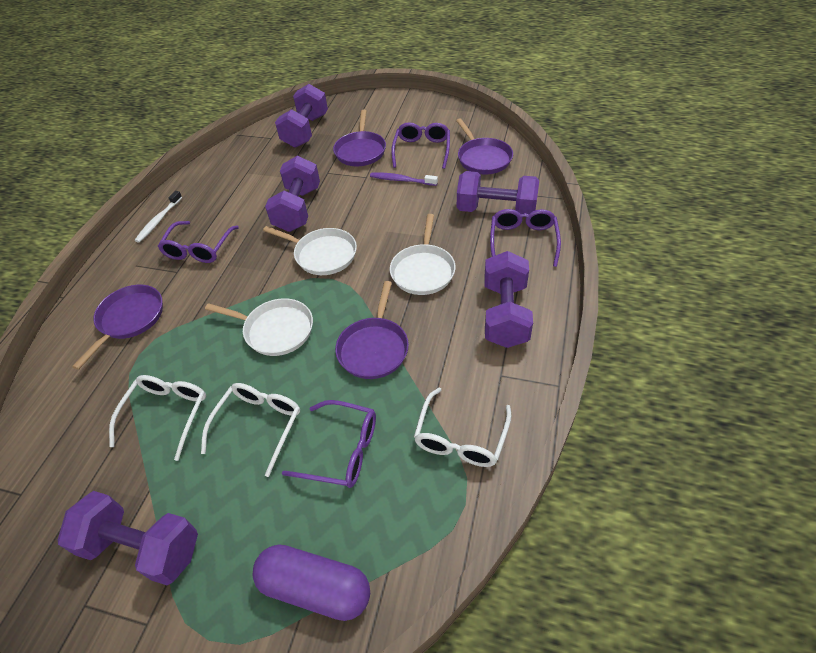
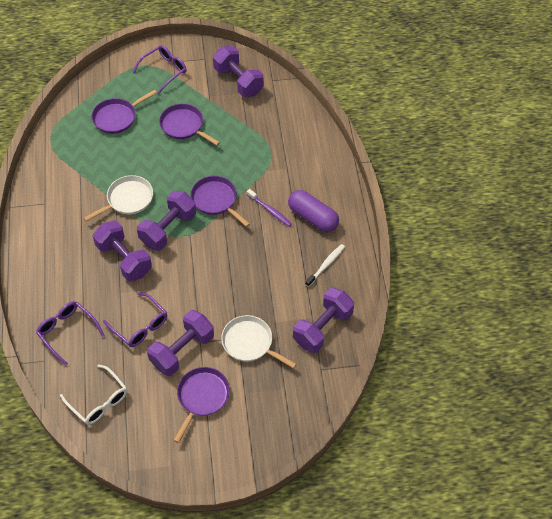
purple glasses: 4 -> 3
white glasses: 3 -> 1
white pan: 3 -> 2

